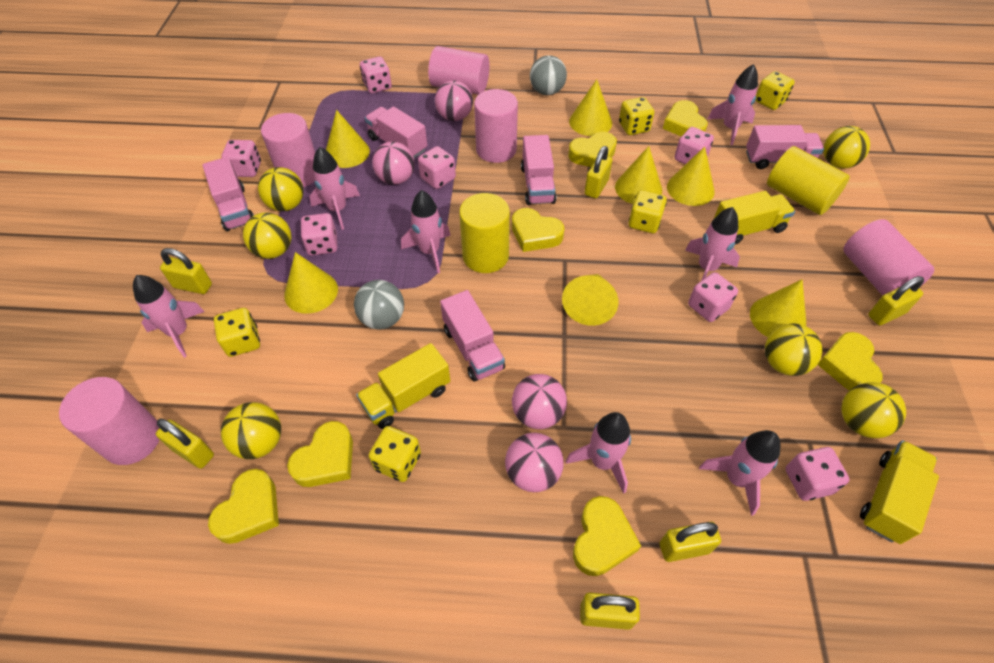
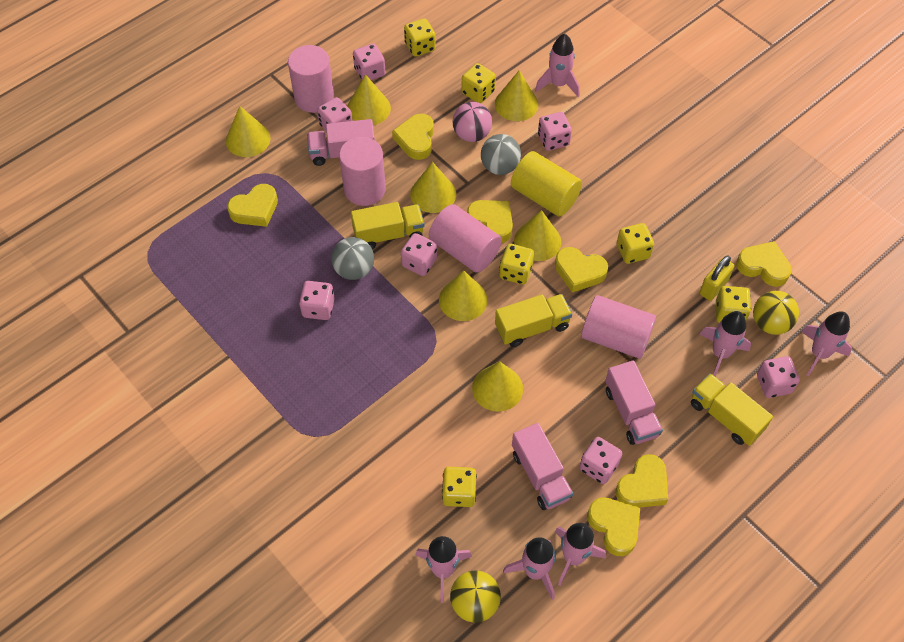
pink ball: 4 -> 1
pink cylinder: 5 -> 4
pink rocket: 7 -> 6
pink truck: 5 -> 3
yellow ball: 6 -> 2
yellow cylinder: 2 -> 1
yellow dice: 5 -> 6
yellow padlock: 6 -> 1

